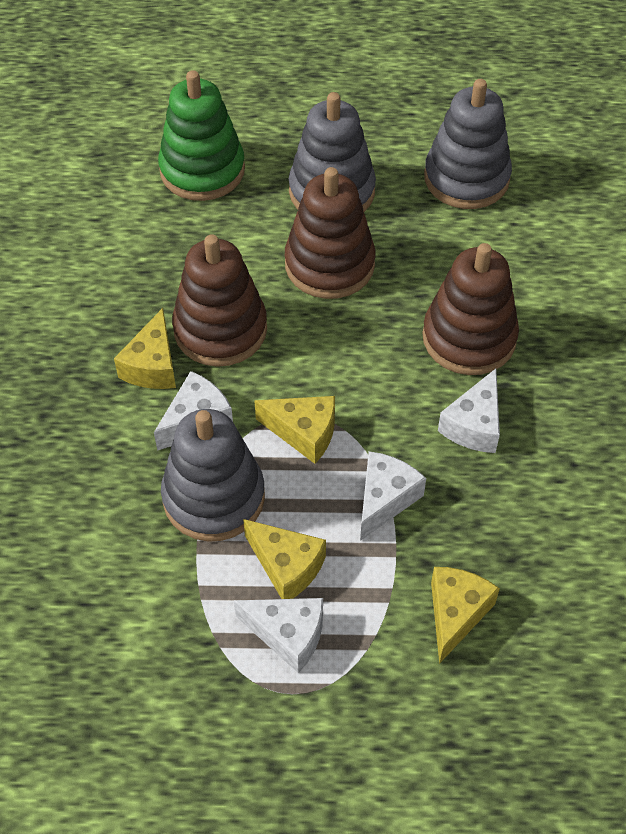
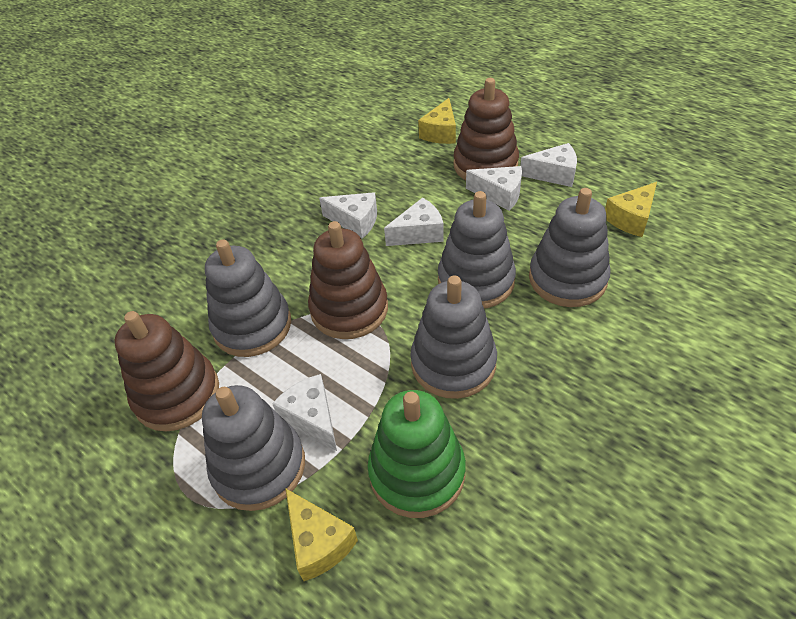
grey stacking toy: 3 -> 5
white cheese: 4 -> 5
yellow cheese: 4 -> 3

